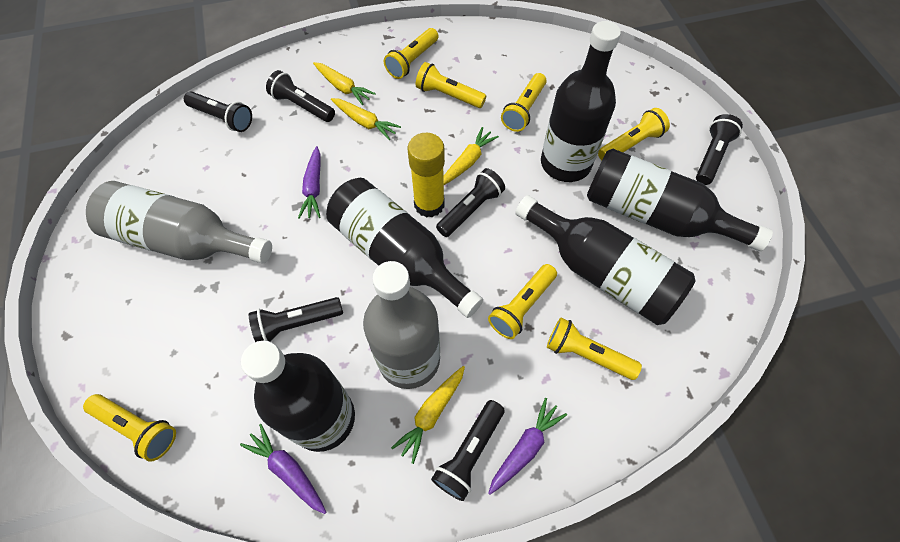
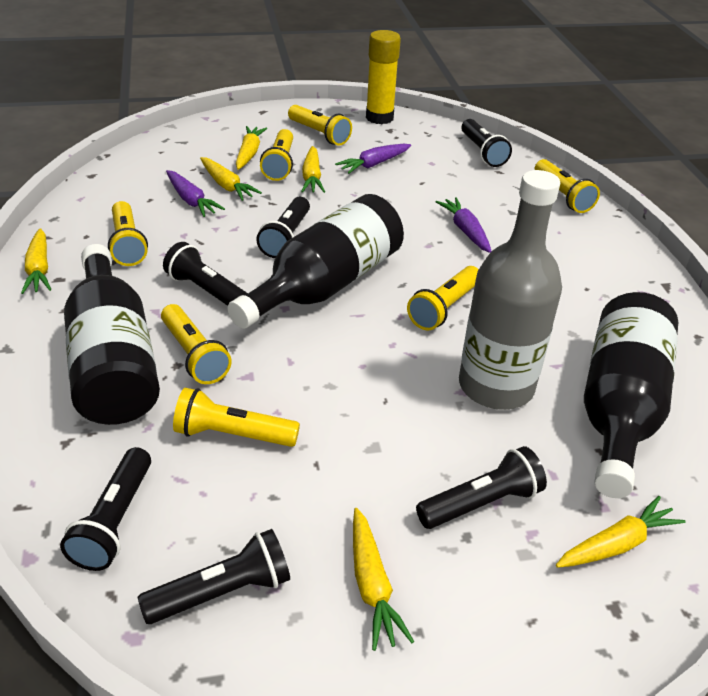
black bottle: 5 -> 3
grey bottle: 2 -> 1
yellow carrot: 4 -> 6

